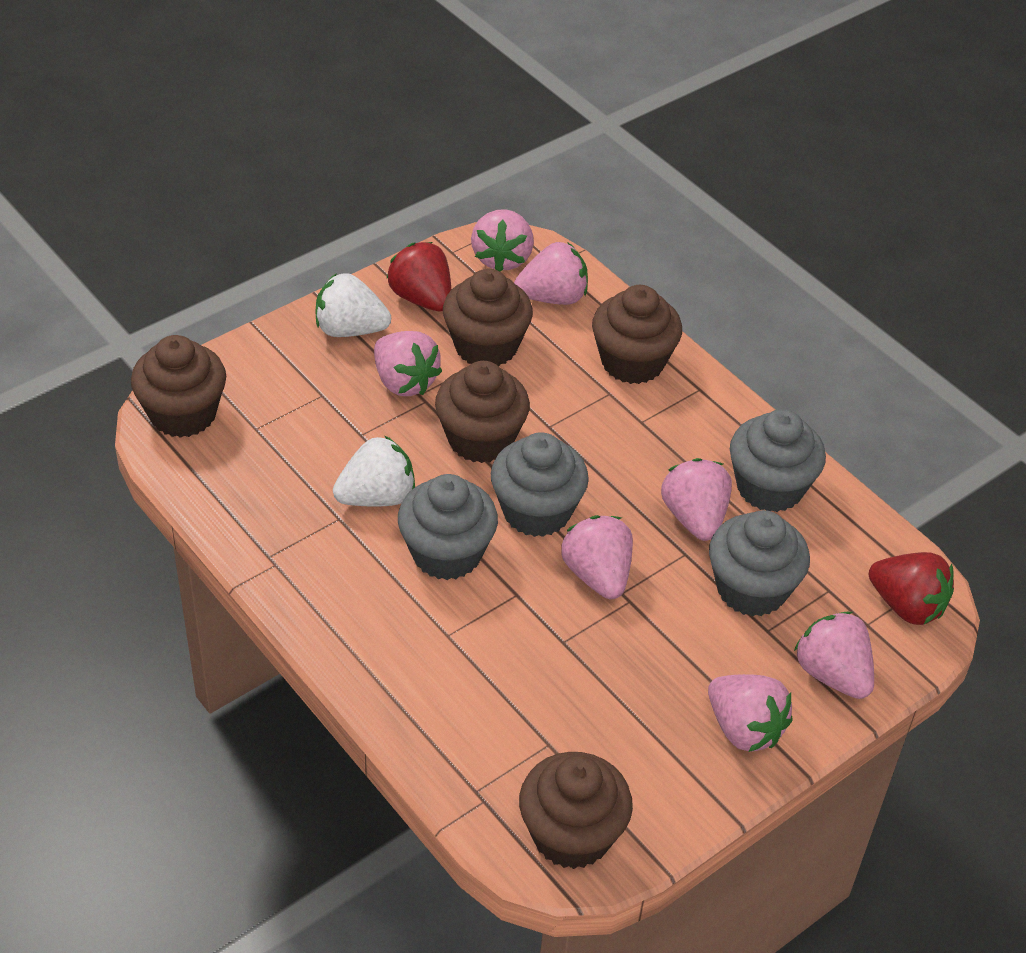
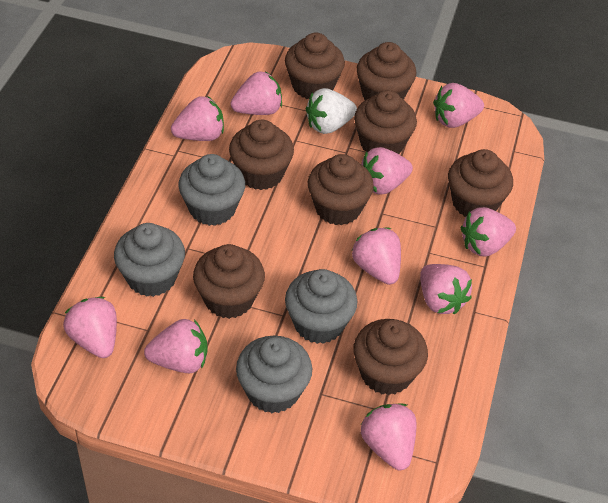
brown cupcake: 5 -> 8
pink strawberry: 7 -> 10
red strawberry: 2 -> 0
white strawberry: 2 -> 1

